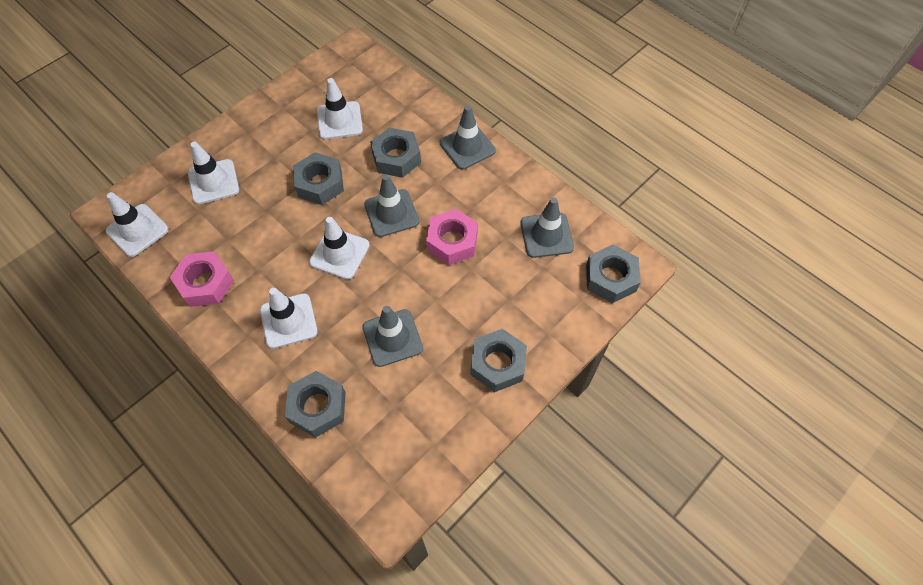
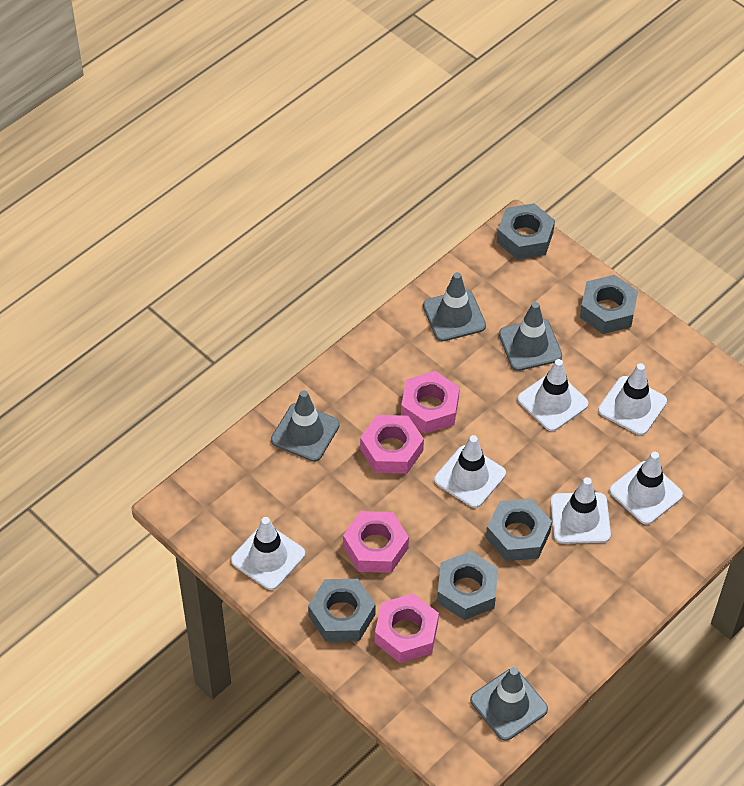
pink nut: 2 -> 4
white traffic cone: 5 -> 6

